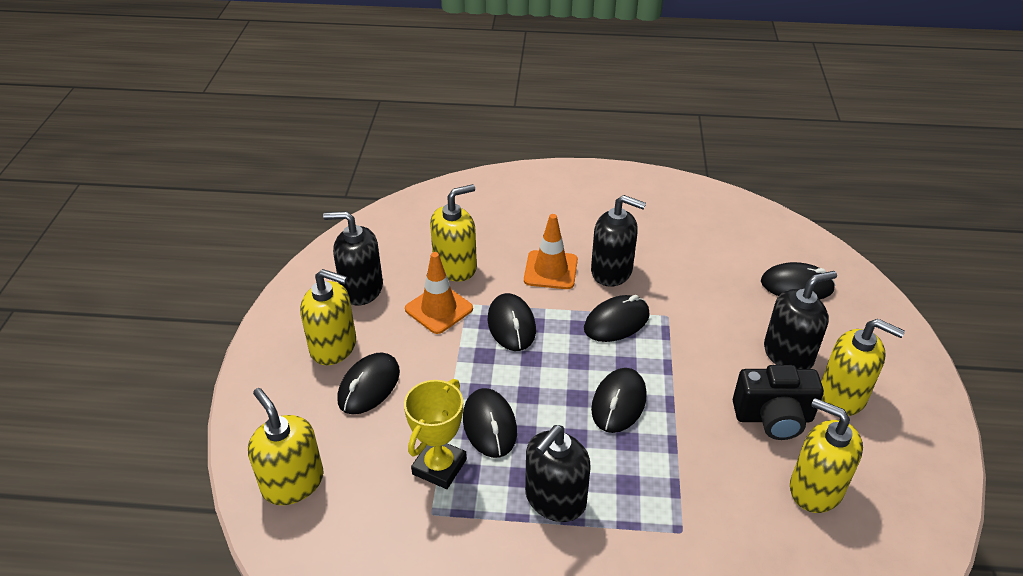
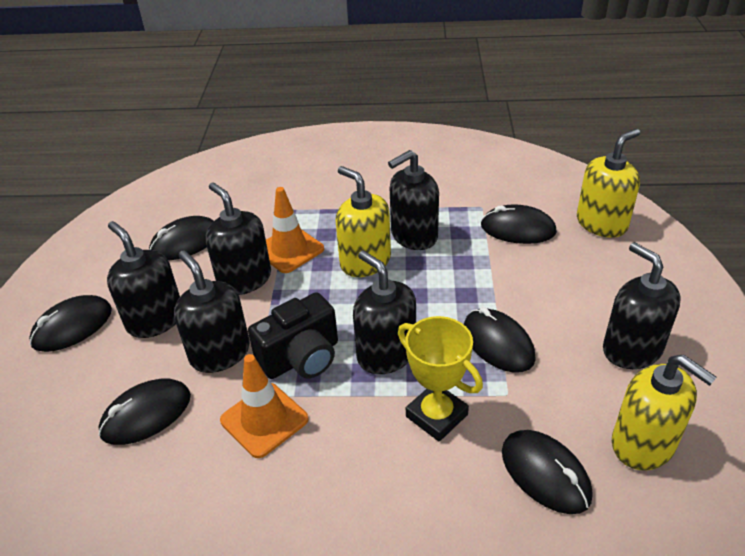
black soap dispenser: 4 -> 6
yellow soap dispenser: 5 -> 3

